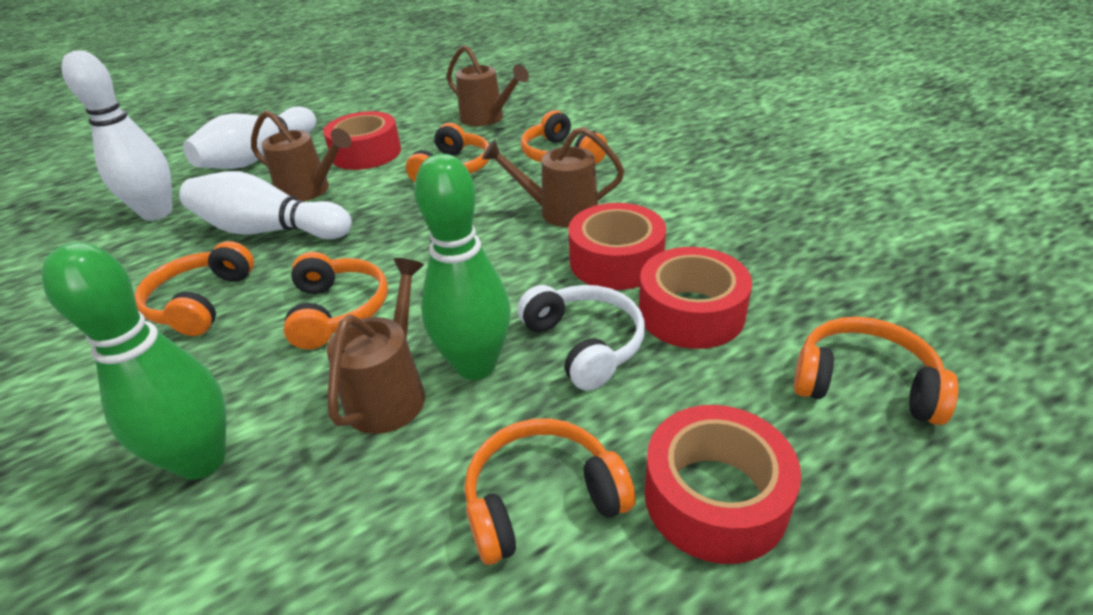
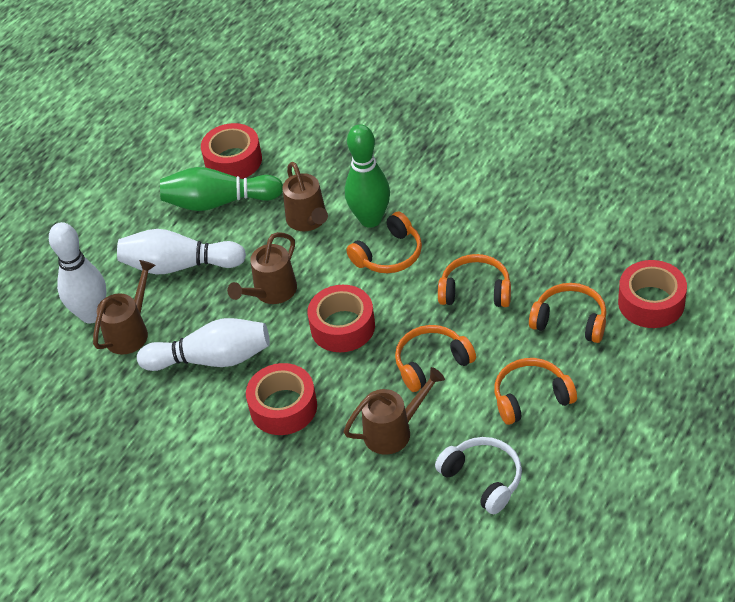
orange headphones: 6 -> 5

